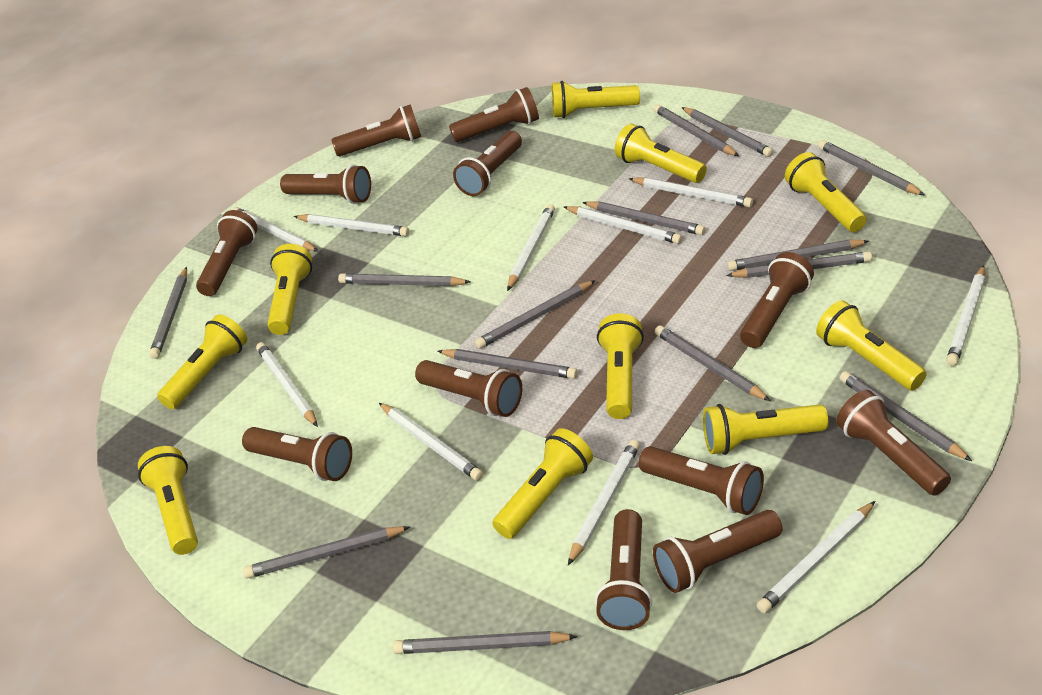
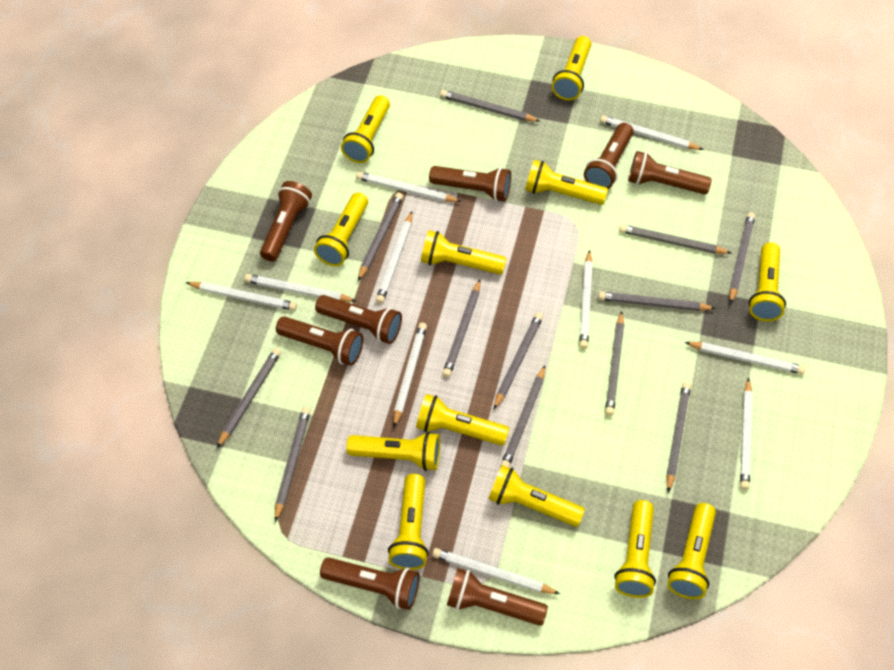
brown flashlight: 12 -> 8
grey pencil: 14 -> 12
yellow flashlight: 10 -> 12

